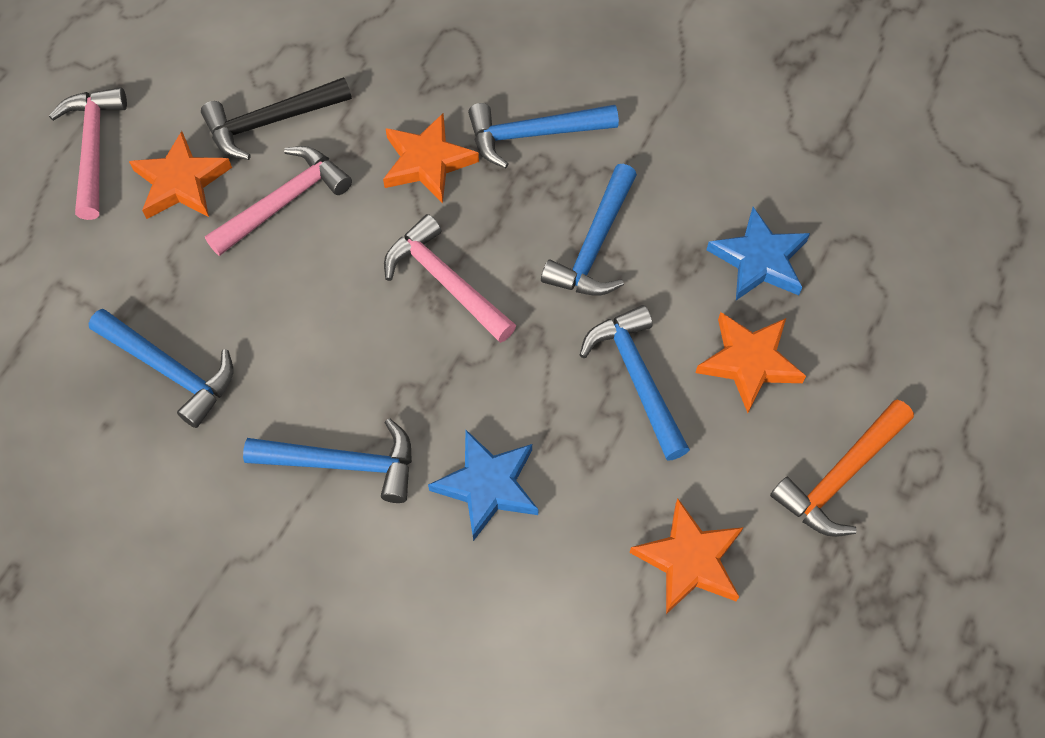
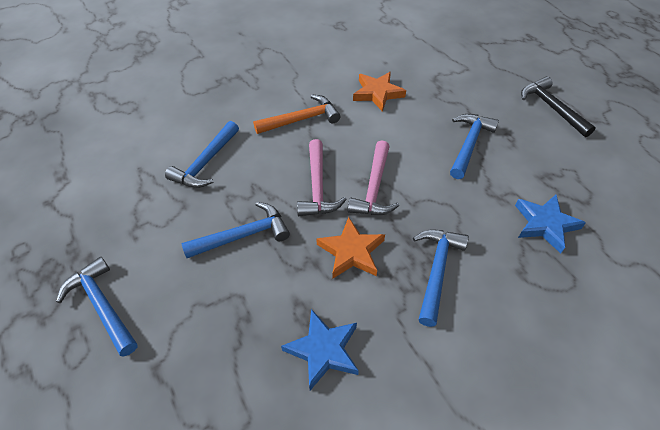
orange star: 4 -> 2
pink hammer: 3 -> 2

